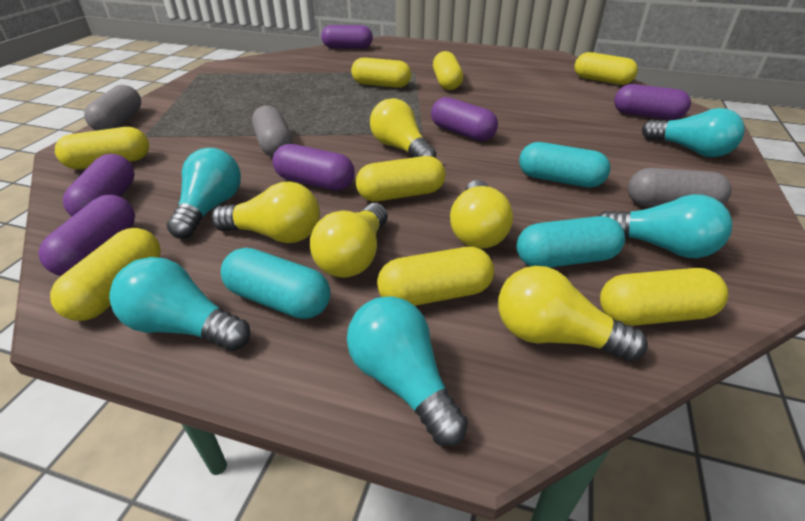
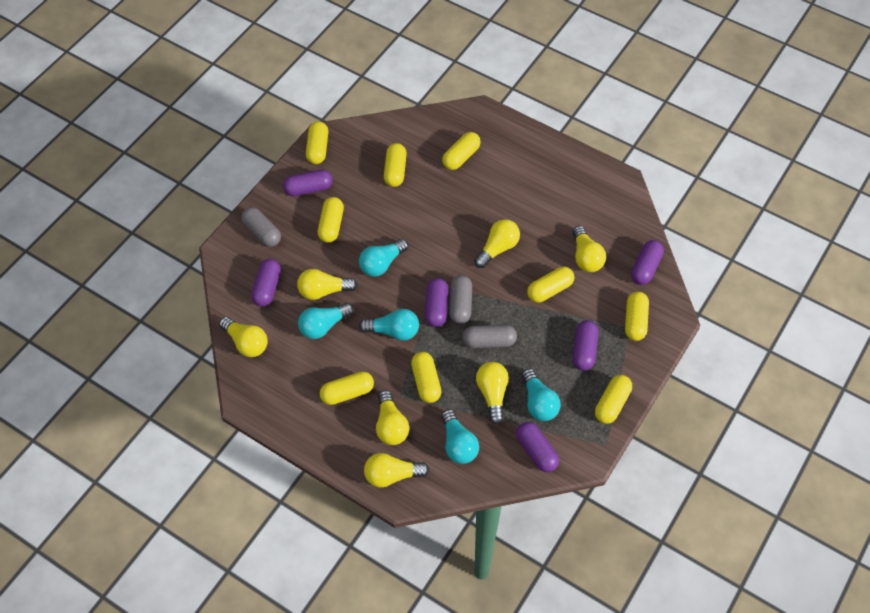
turquoise capsule: 3 -> 0
yellow capsule: 8 -> 9
yellow light bulb: 5 -> 7

